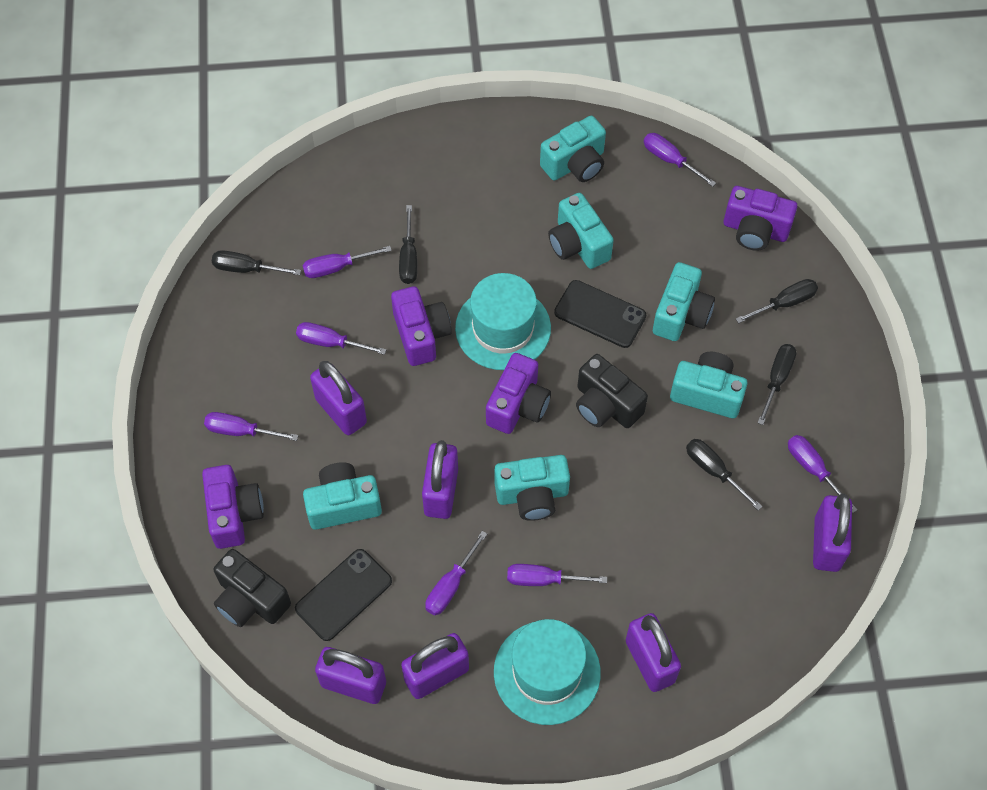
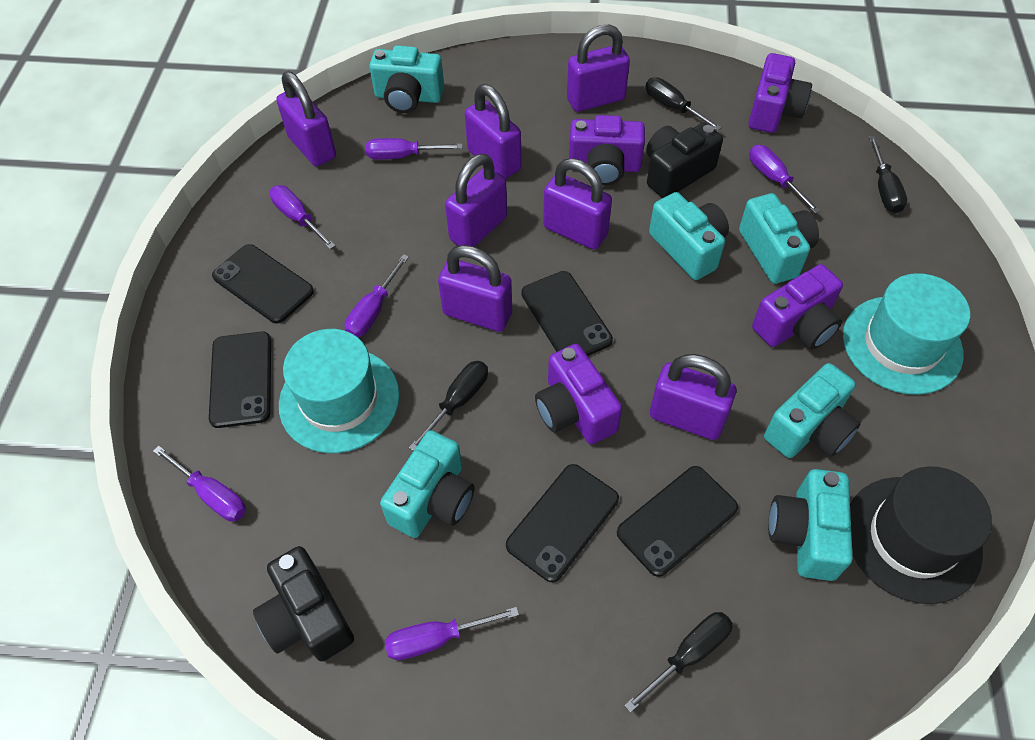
black hat: 0 -> 1
black phone: 2 -> 5
black screwdriver: 5 -> 4
purple padlock: 6 -> 7
purple screwdriver: 7 -> 6

